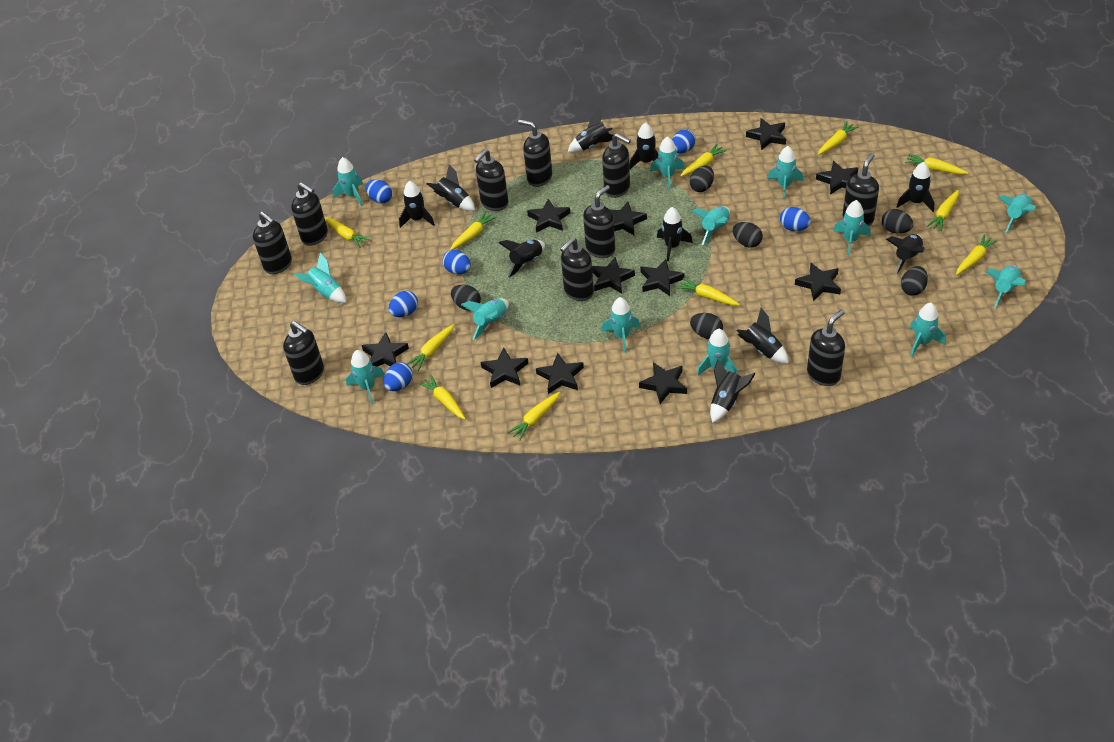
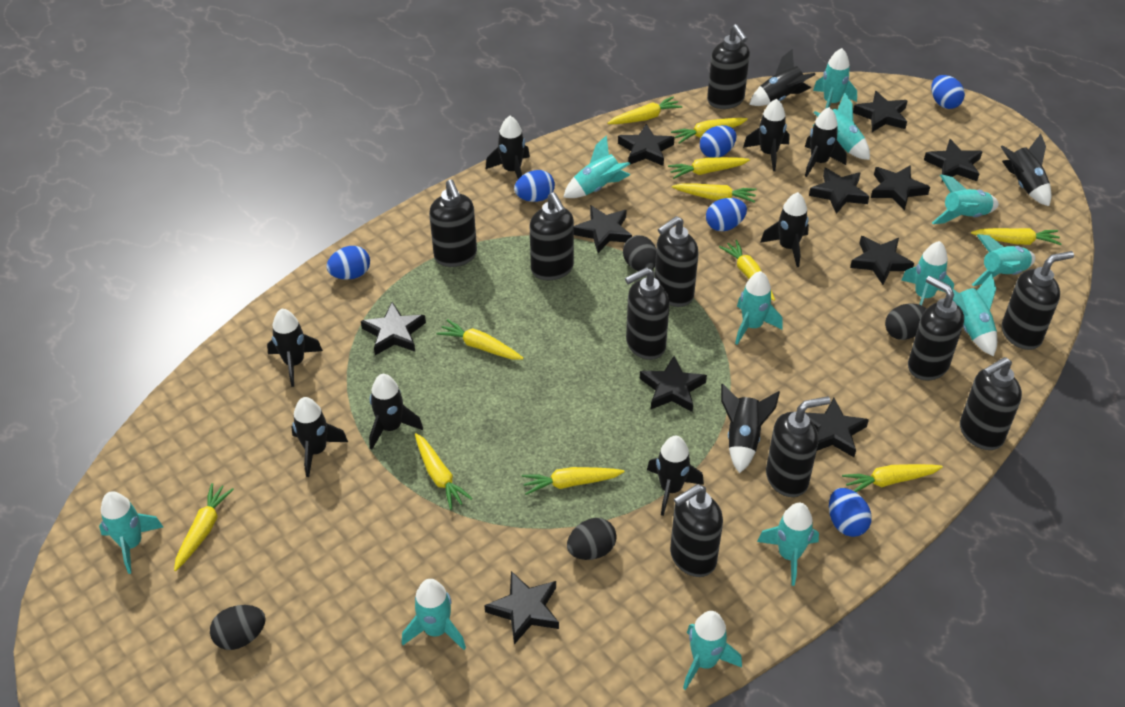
black egg: 6 -> 4
black rocket: 10 -> 11
turquoise rocket: 13 -> 12

